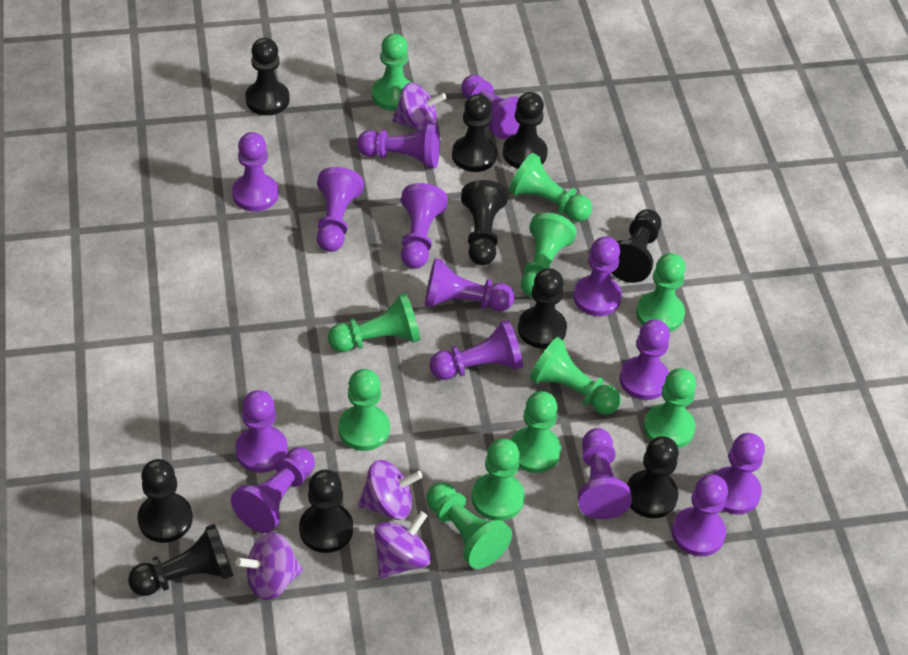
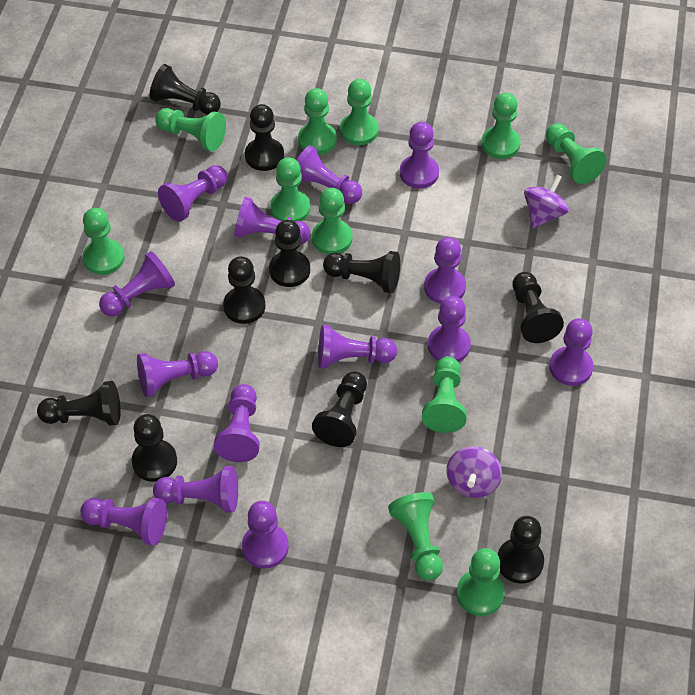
purple spinning top: 4 -> 2

